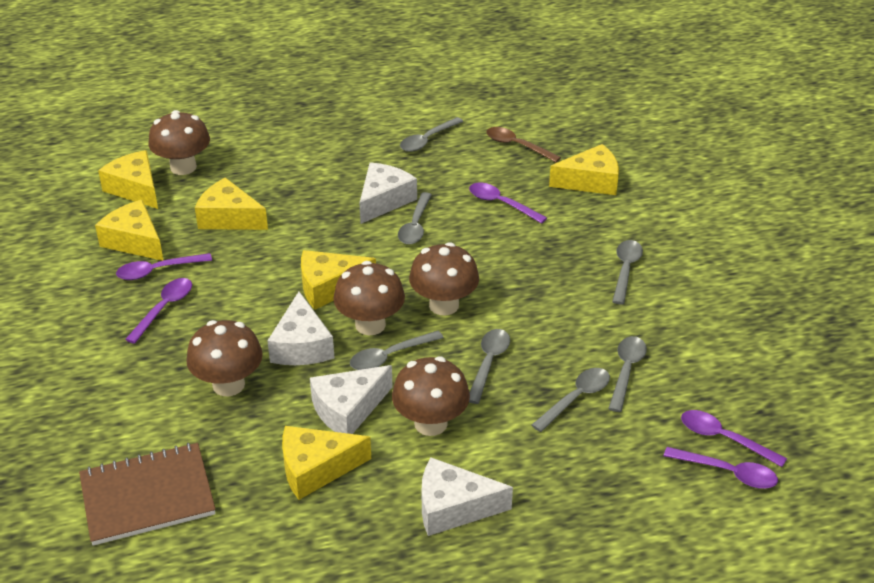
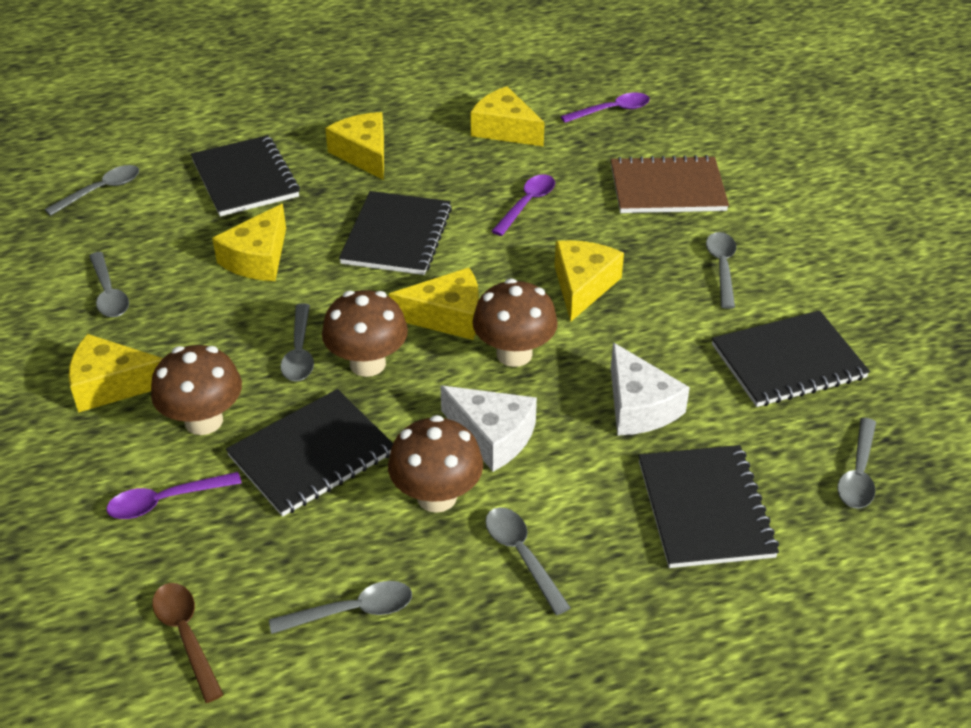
black notebook: 0 -> 5
brown mushroom: 5 -> 4
purple spoon: 5 -> 3
white cheese: 4 -> 2

